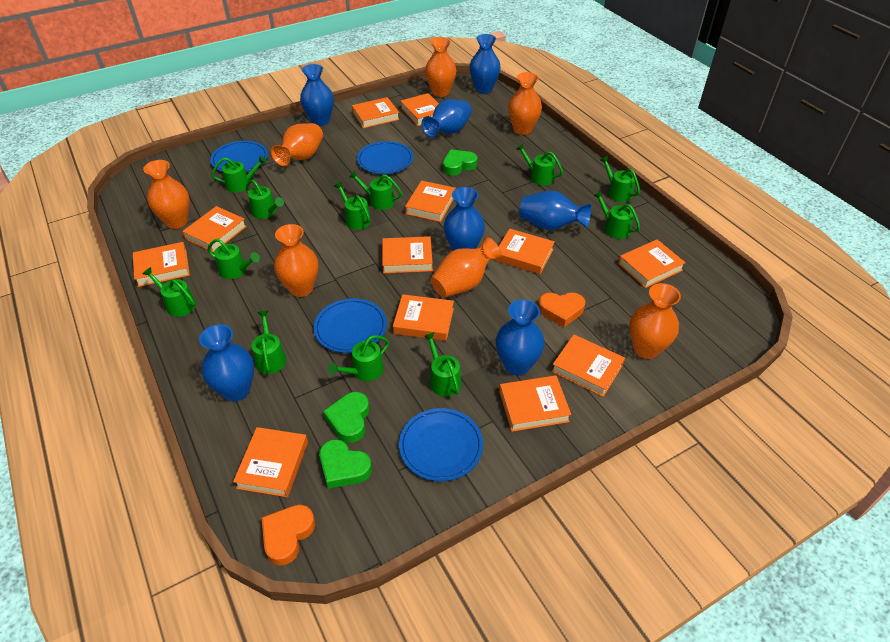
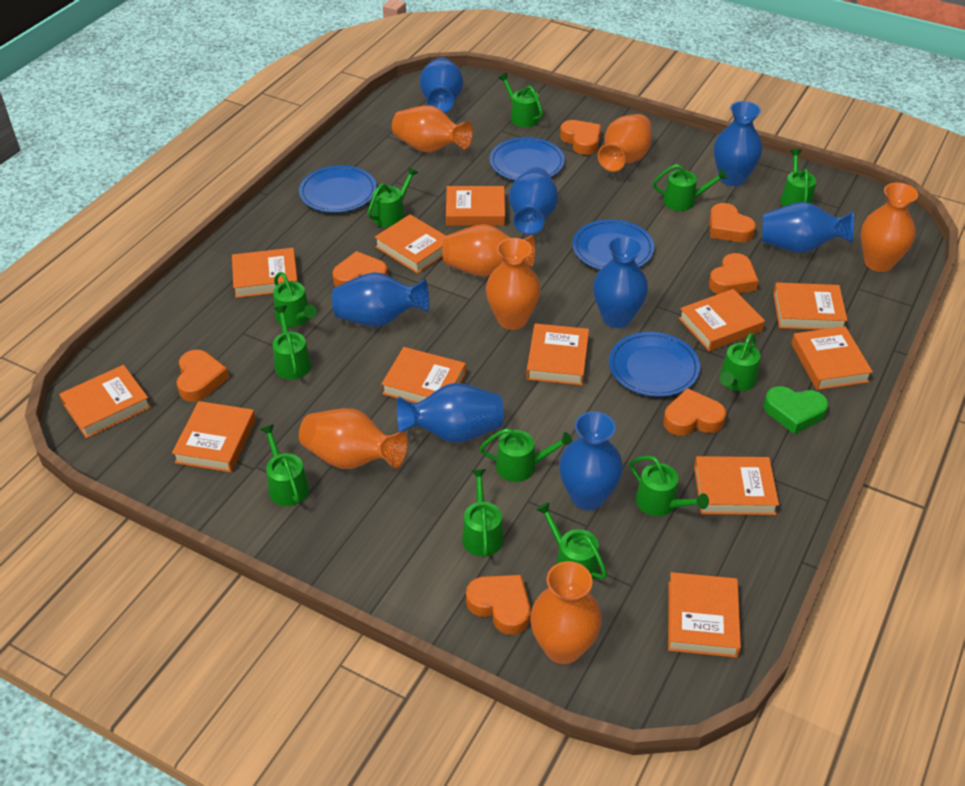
blue vase: 7 -> 8
green heart: 3 -> 1
orange heart: 2 -> 7

